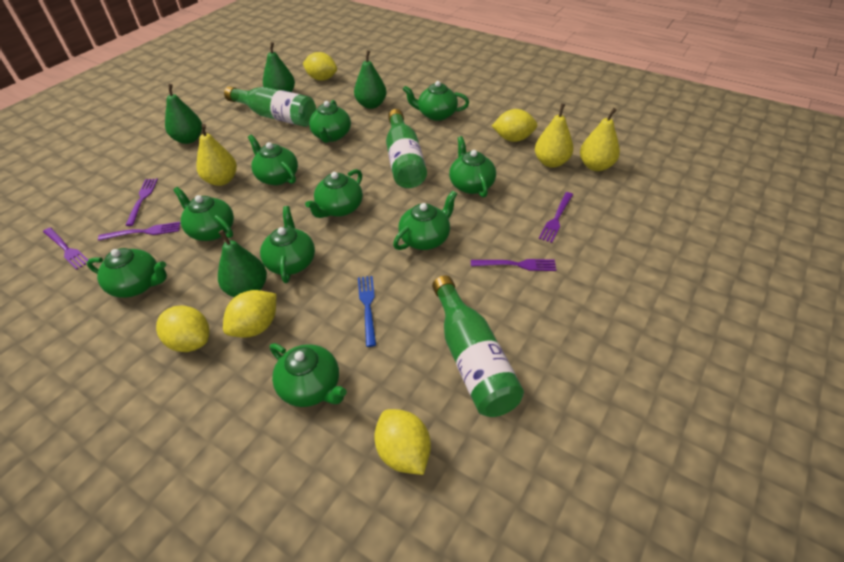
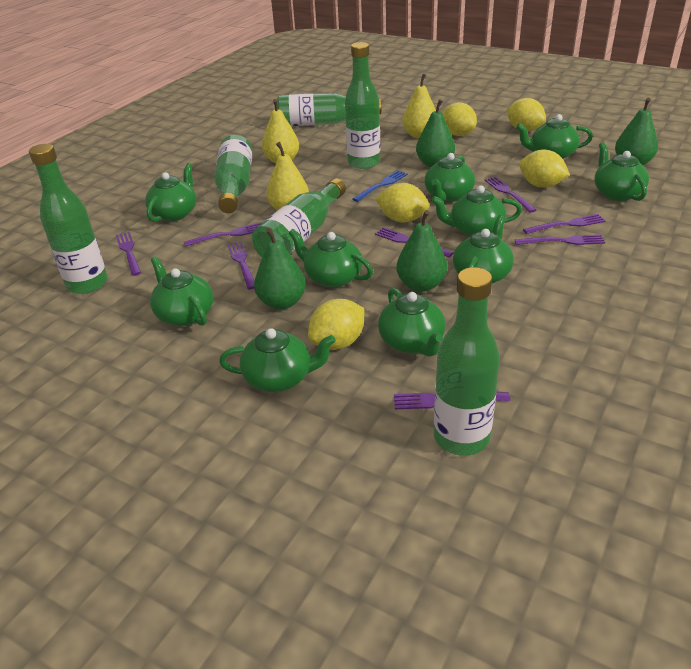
green bottle: 3 -> 6
purple fork: 5 -> 8

